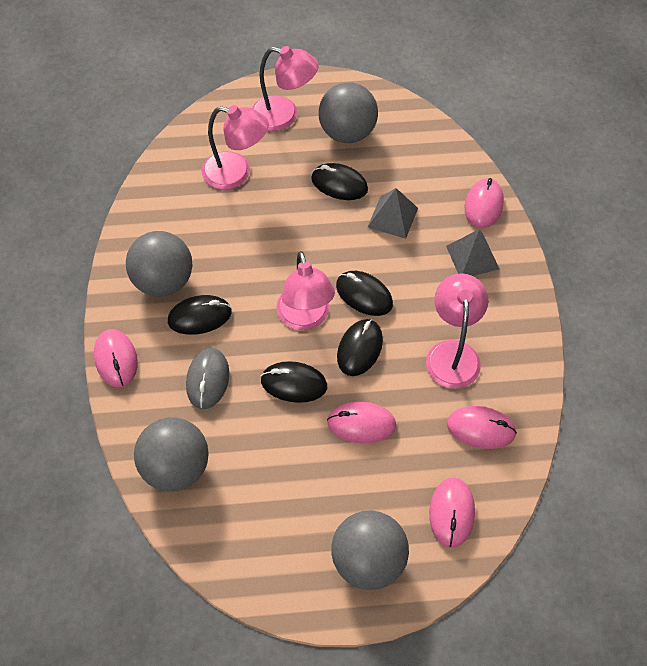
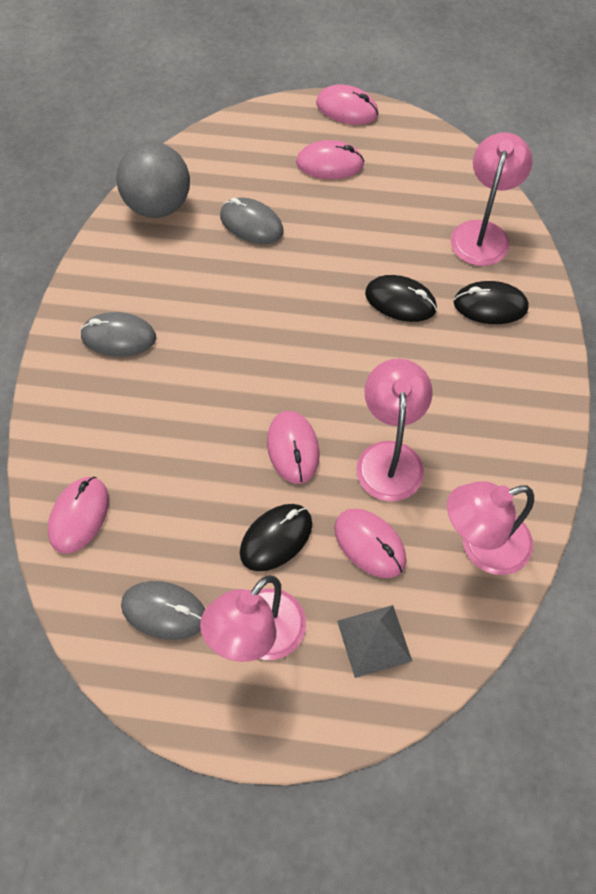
black mouse: 5 -> 3
grey ball: 4 -> 1
grey mouse: 1 -> 3
grey pyramid: 2 -> 1

